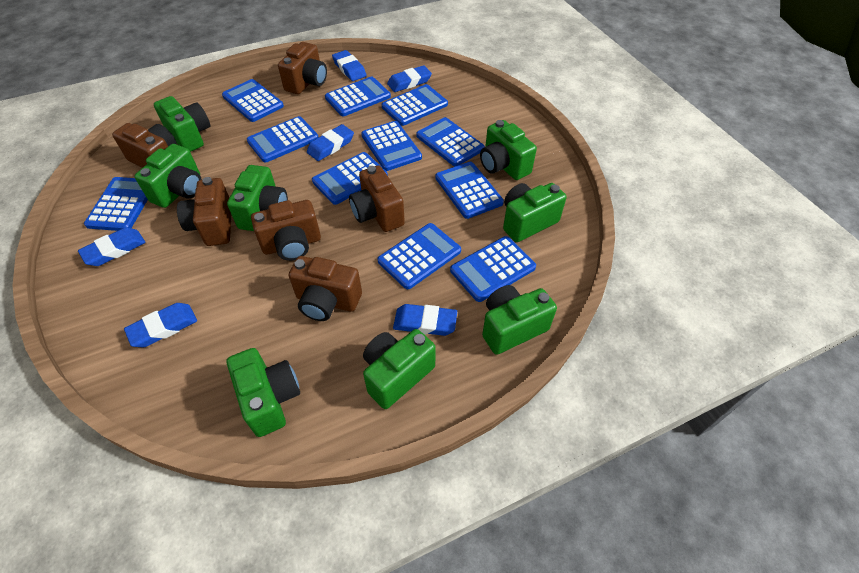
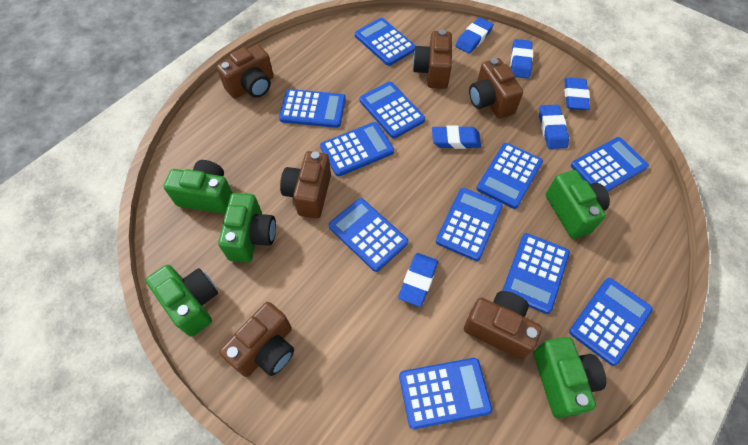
green camera: 8 -> 5

